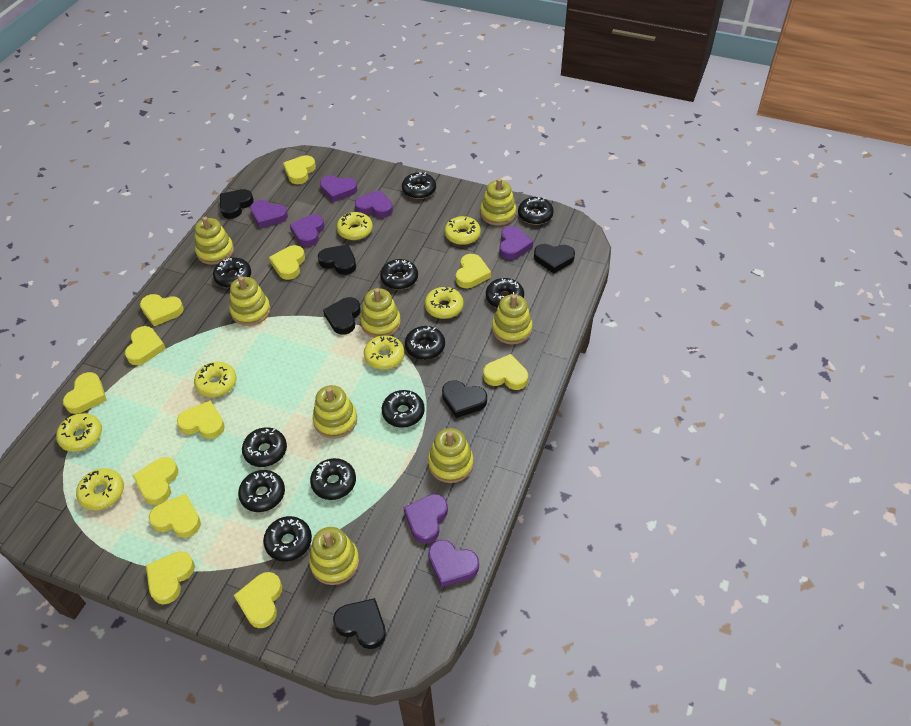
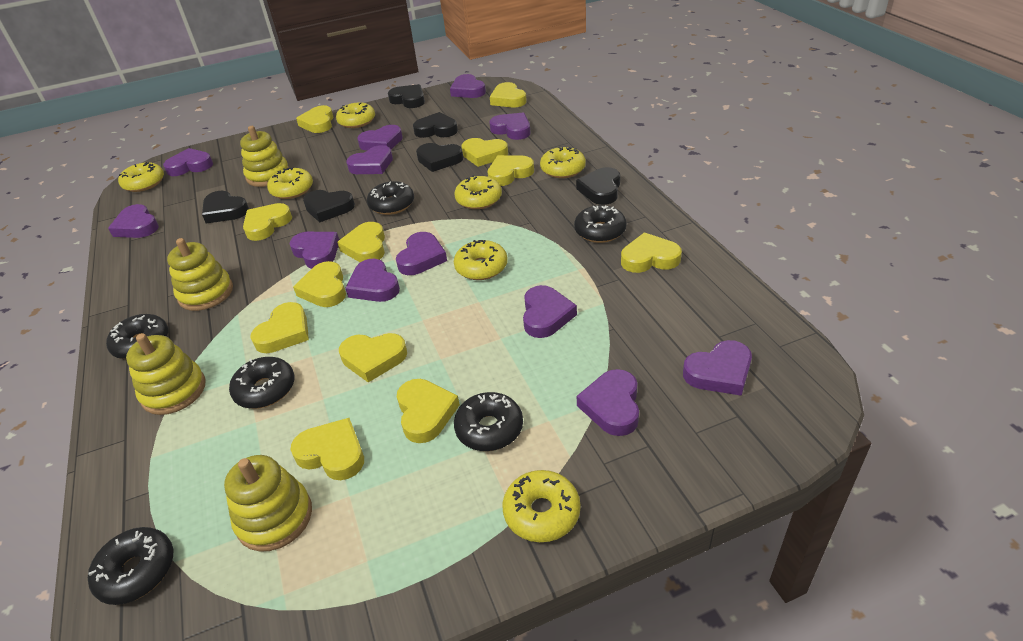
black donut: 11 -> 6
purple heart: 7 -> 12
yellow stacking toy: 8 -> 4

